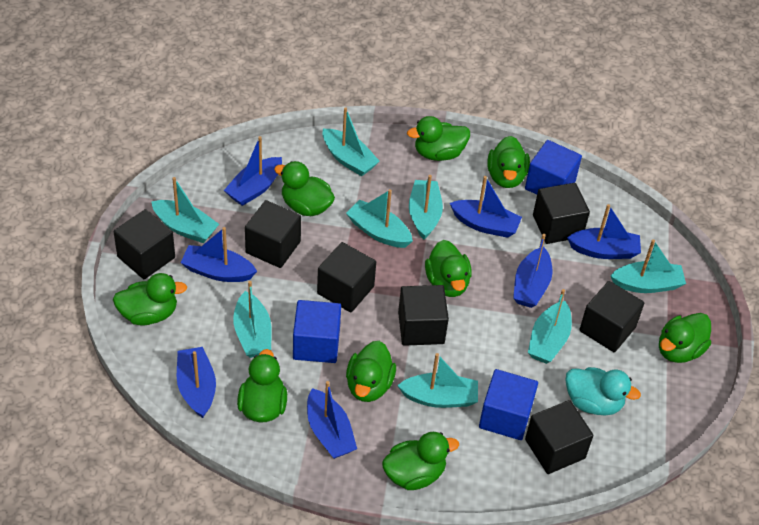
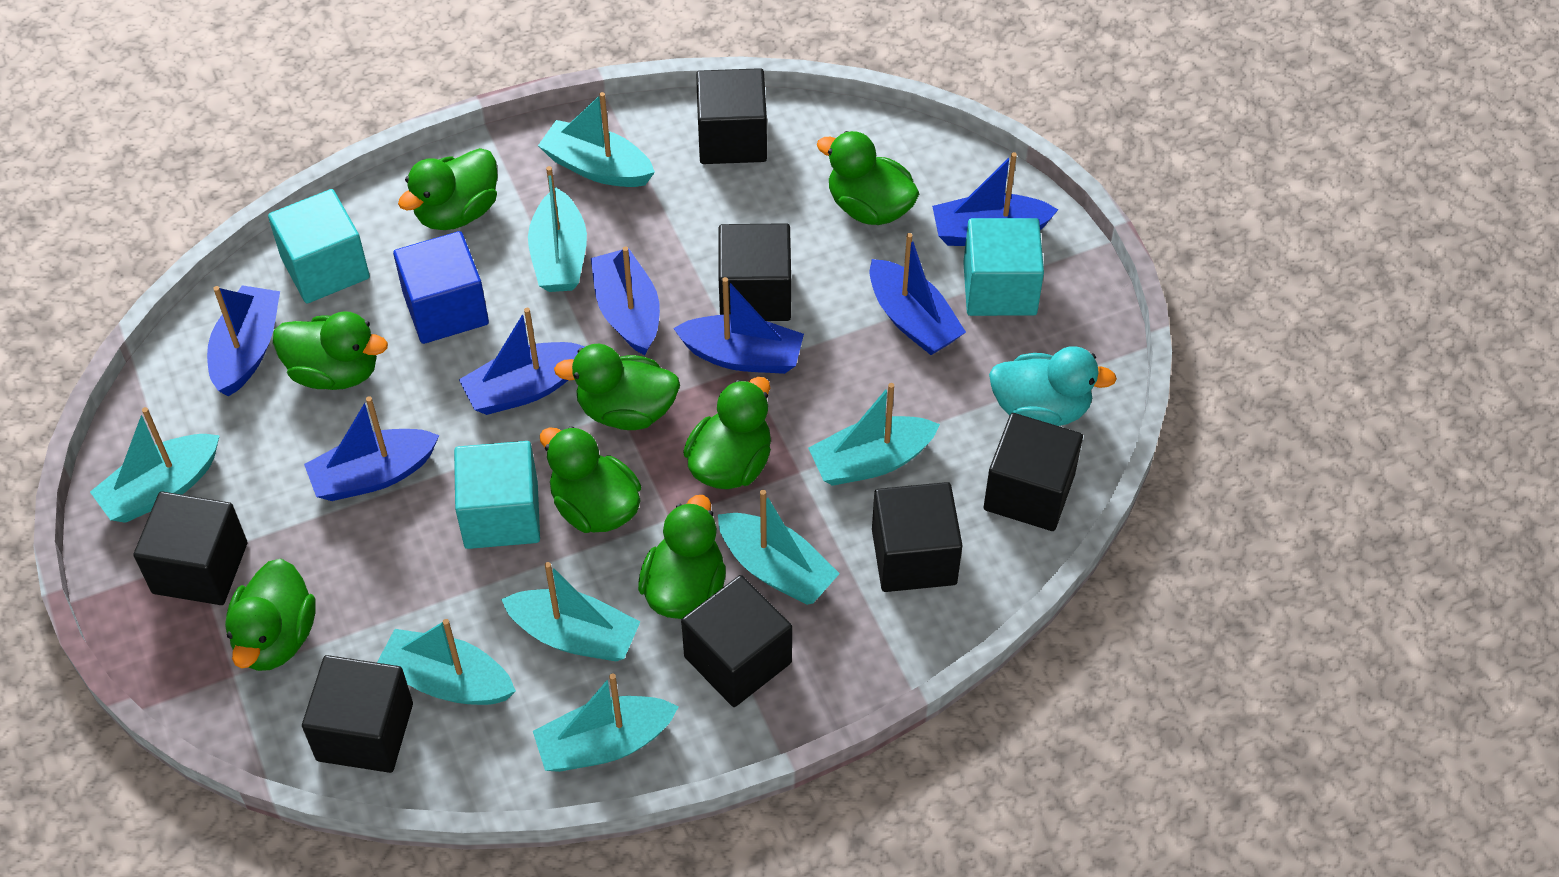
blue cube: 3 -> 1
green duck: 9 -> 8
turquoise cube: 0 -> 3

